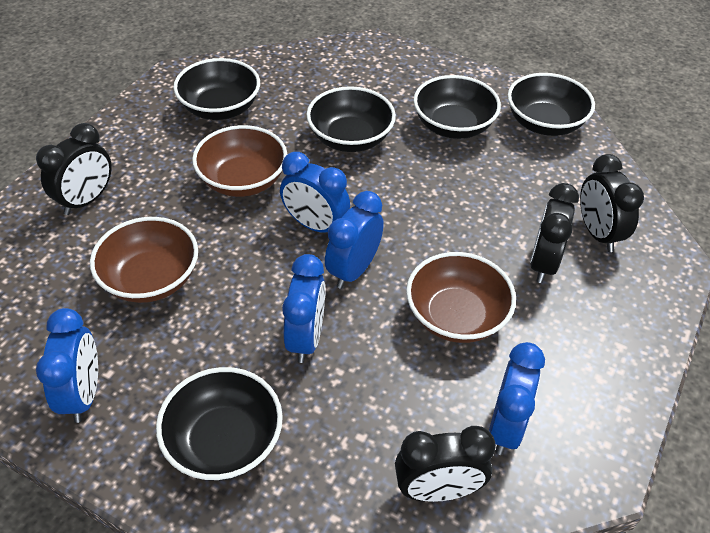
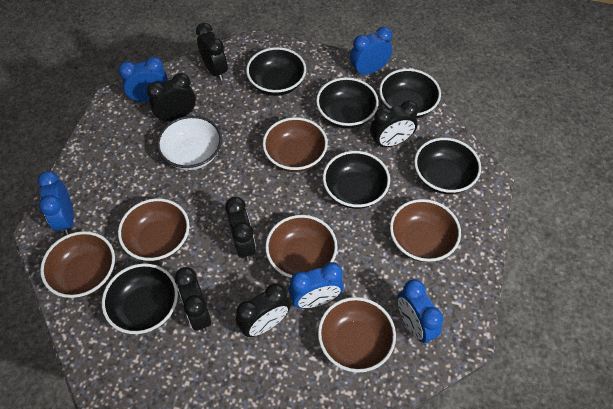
black bowl: 5 -> 6
black clock: 4 -> 6
brown bowl: 3 -> 6
white bowl: 0 -> 1

